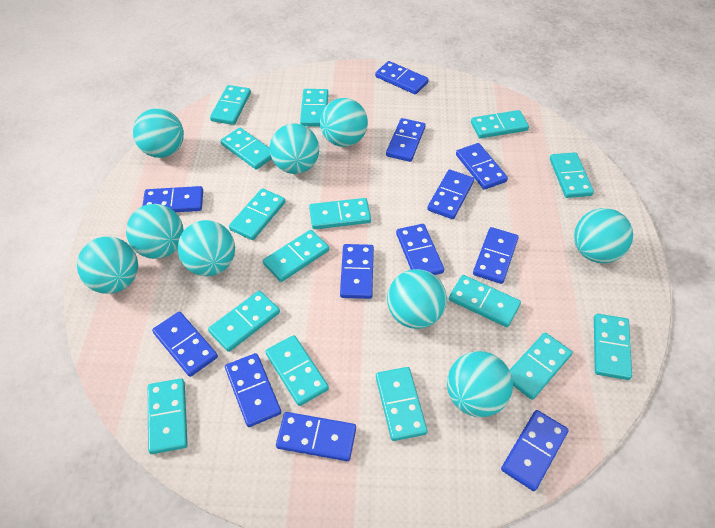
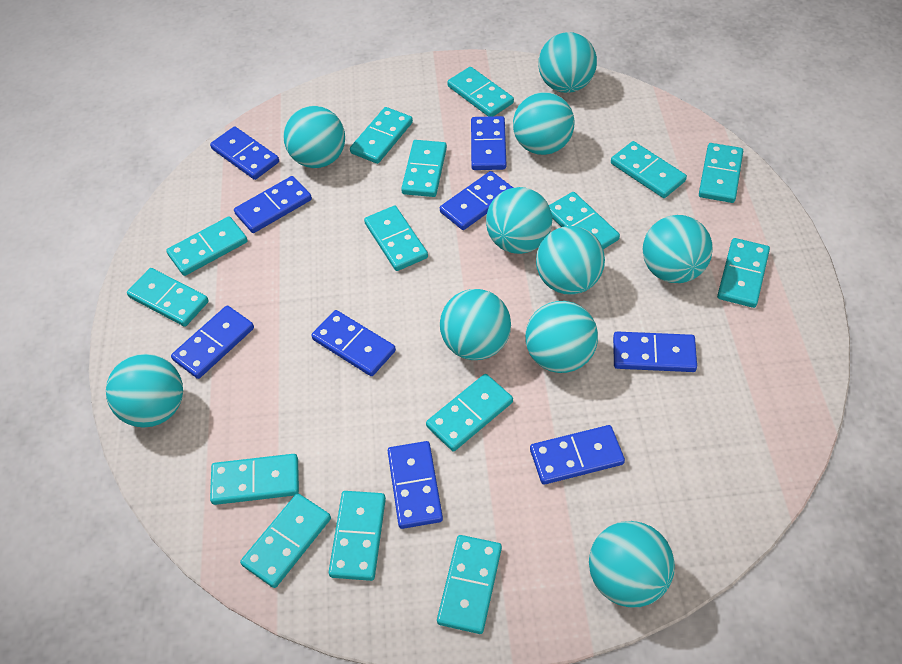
blue domino: 12 -> 9
turquoise ball: 9 -> 10

